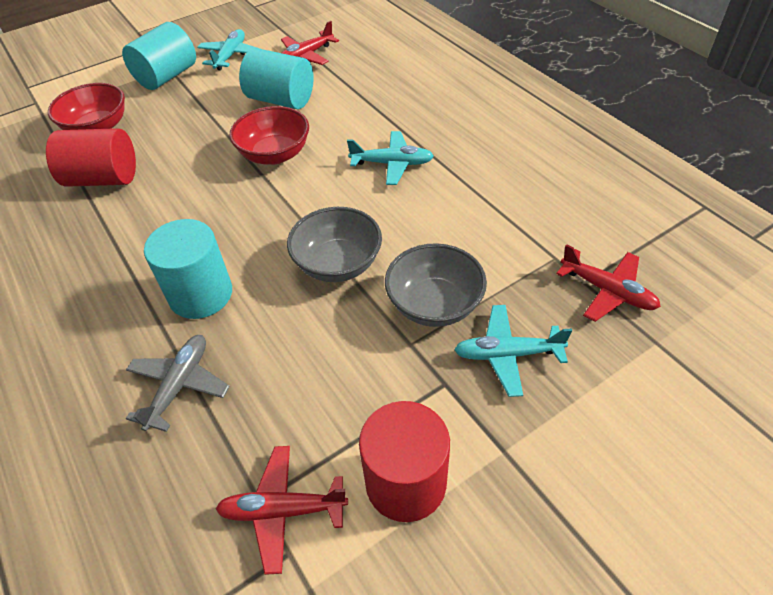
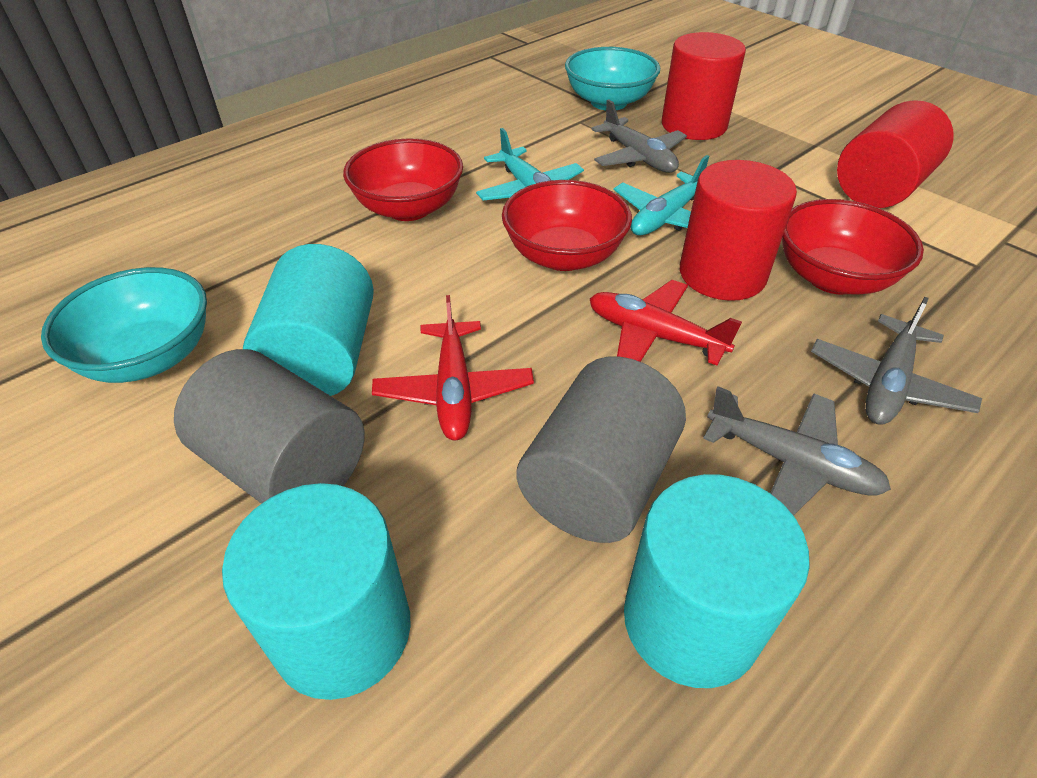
grey bowl: 2 -> 0
grey cylinder: 0 -> 2
grey plane: 1 -> 3
red bowl: 2 -> 3
red cylinder: 2 -> 3
red plane: 3 -> 2
turquoise bowl: 0 -> 2
turquoise plane: 3 -> 2

